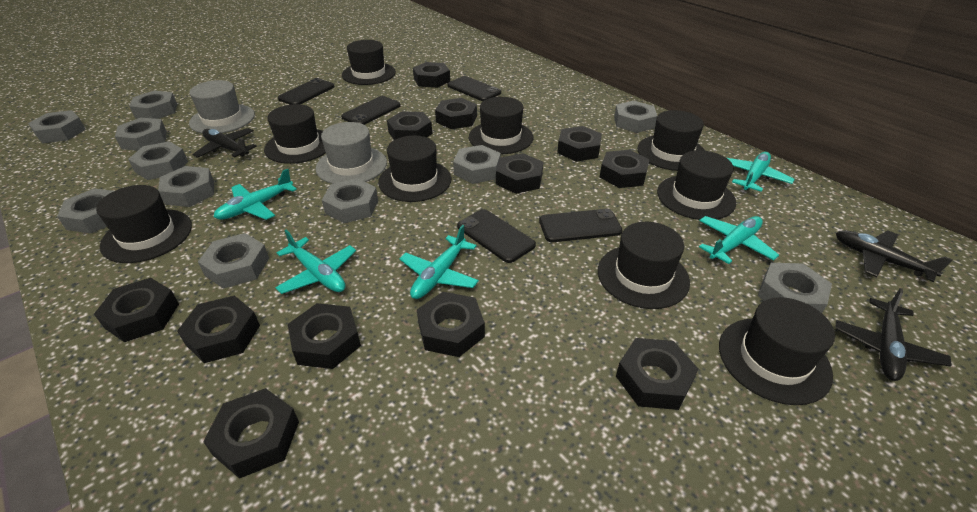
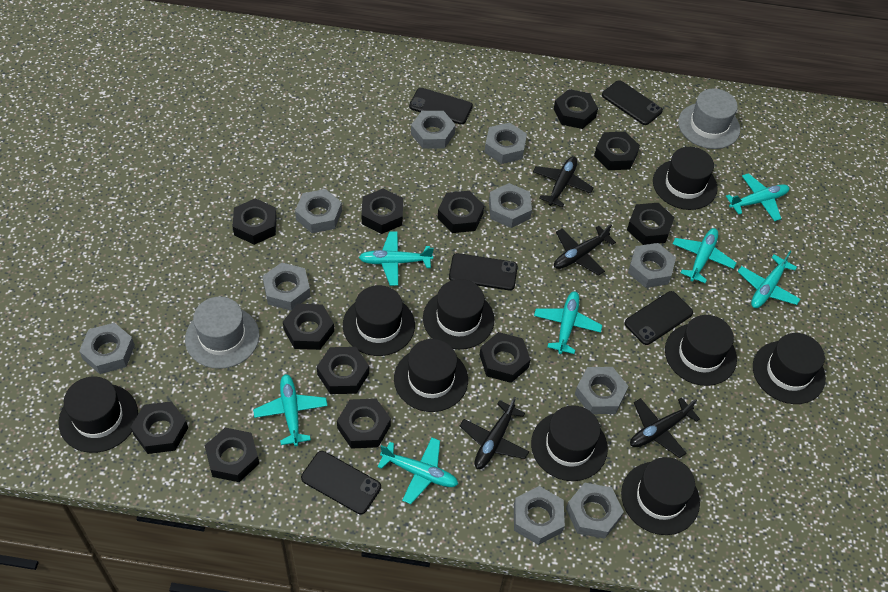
black plane: 3 -> 4
grey nut: 11 -> 10
turquoise plane: 5 -> 7

